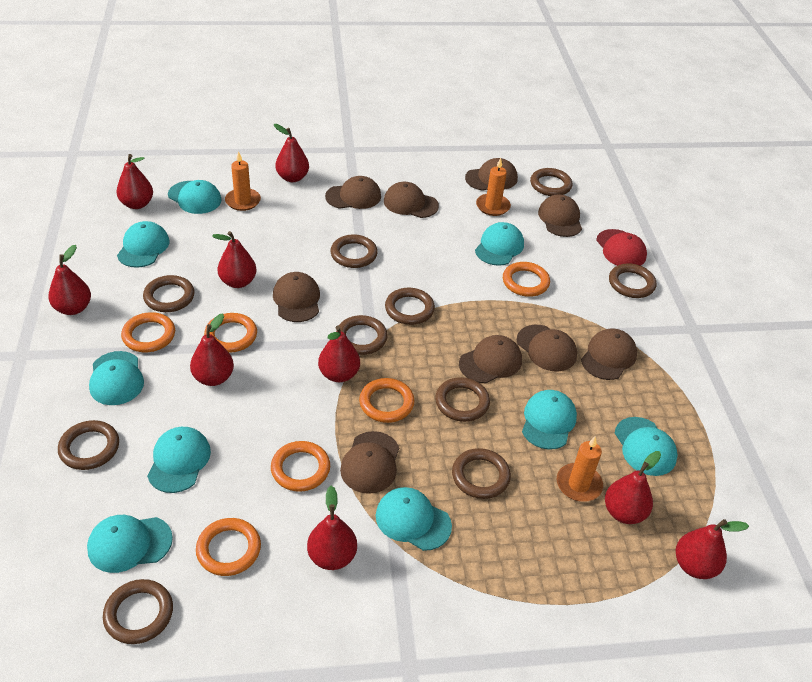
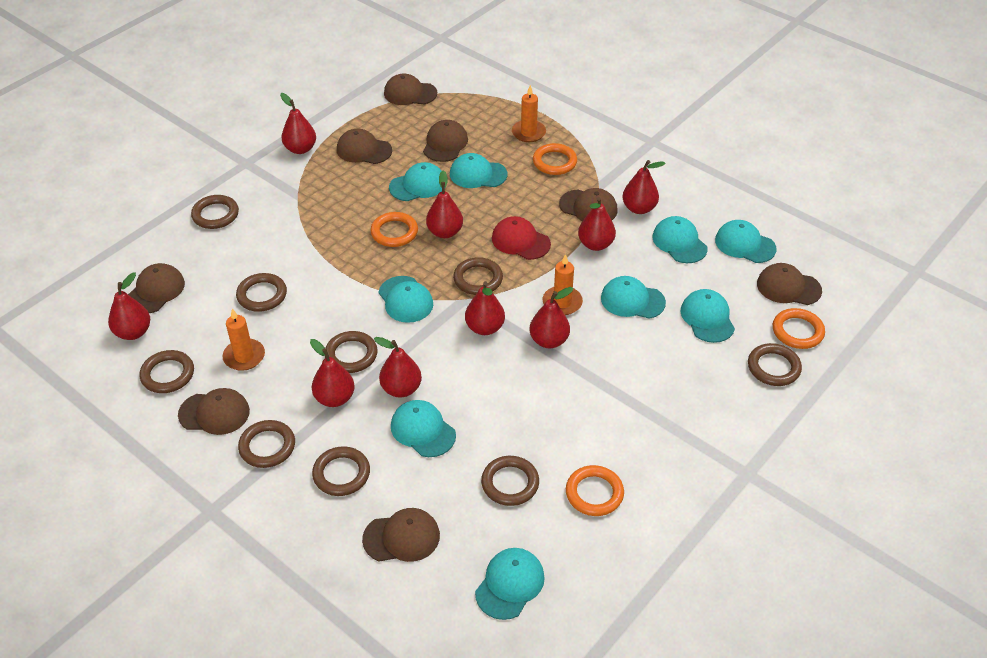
brown cap: 9 -> 8
brown ring: 10 -> 9
orange ring: 6 -> 4

